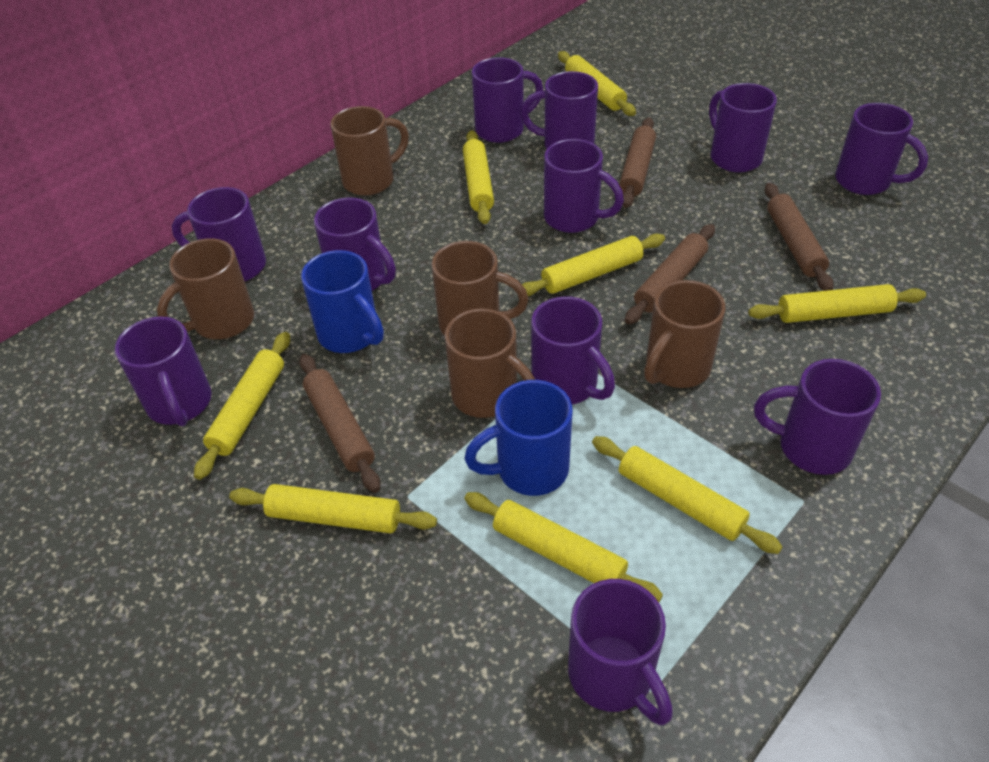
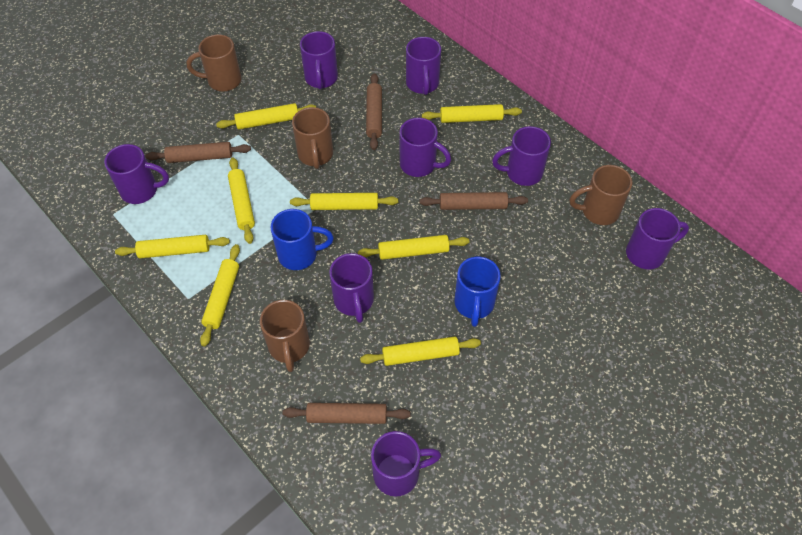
brown mug: 5 -> 4
purple mug: 11 -> 8

